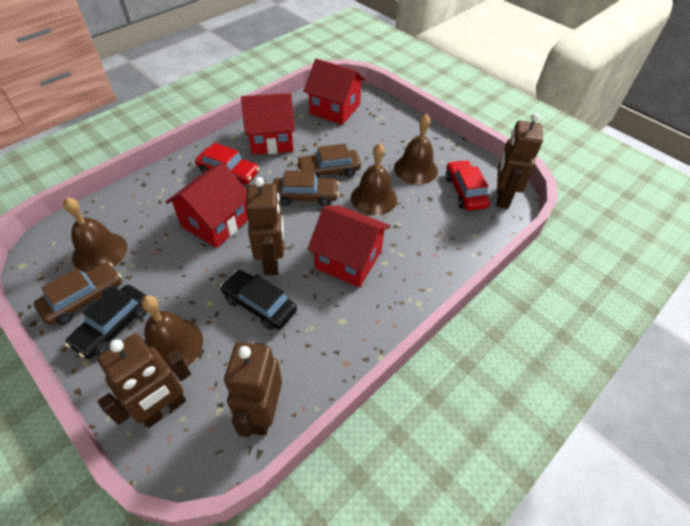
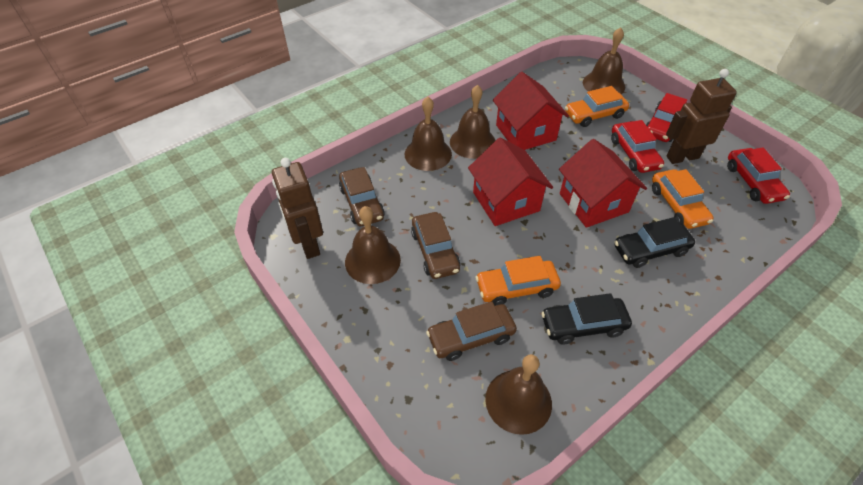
brown bell: 4 -> 5
brown robot: 4 -> 2
orange car: 0 -> 3
red car: 2 -> 3
red house: 4 -> 3

